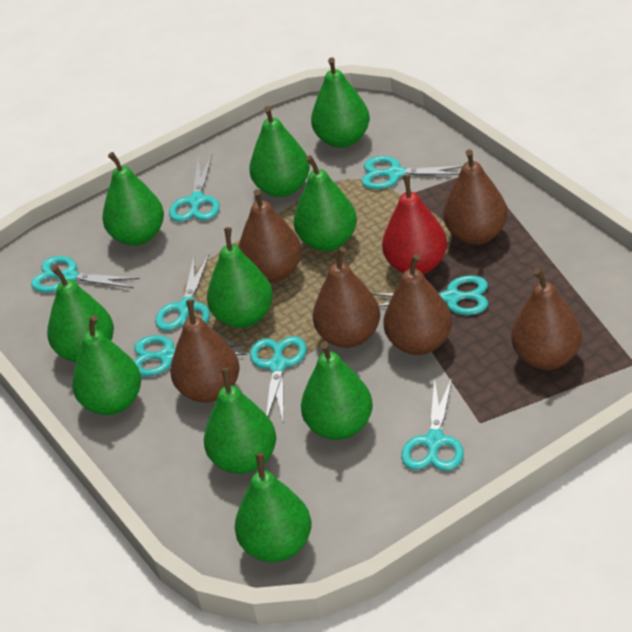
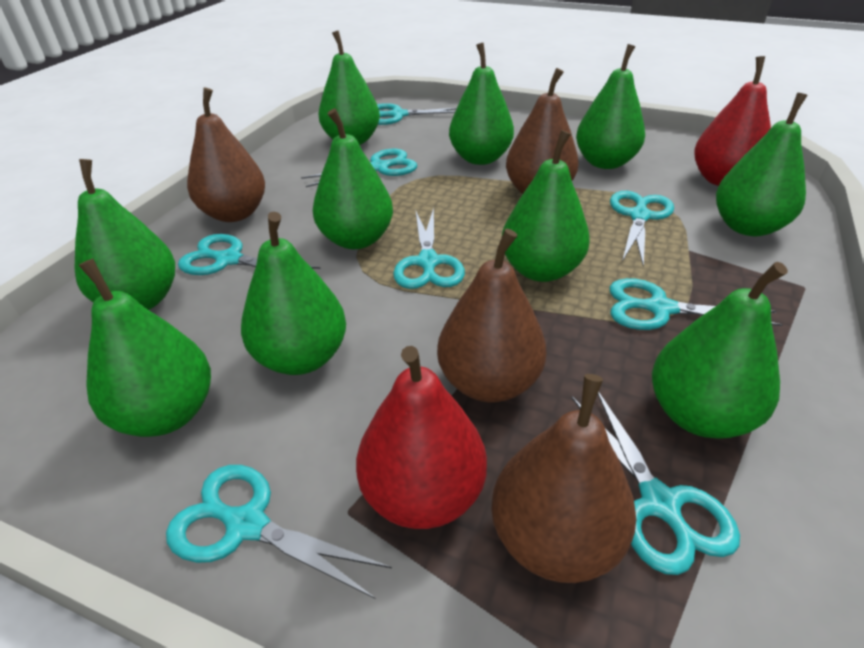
brown pear: 6 -> 4
red pear: 1 -> 2

